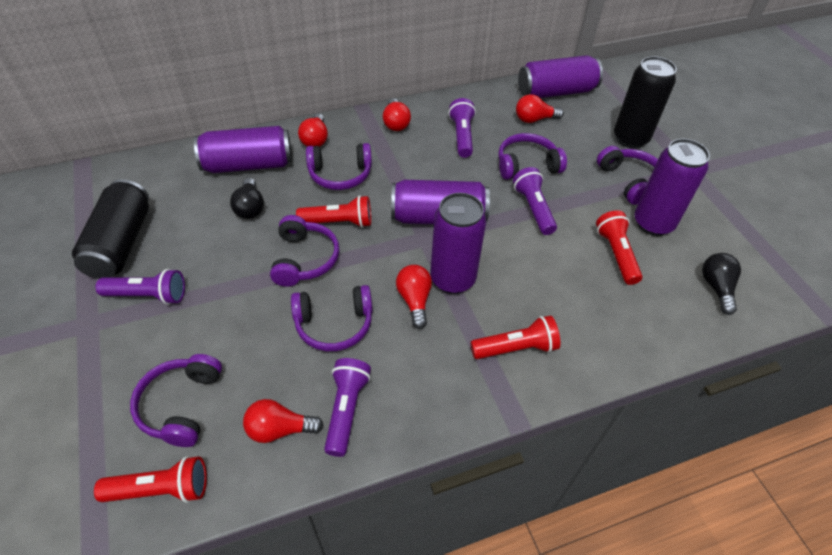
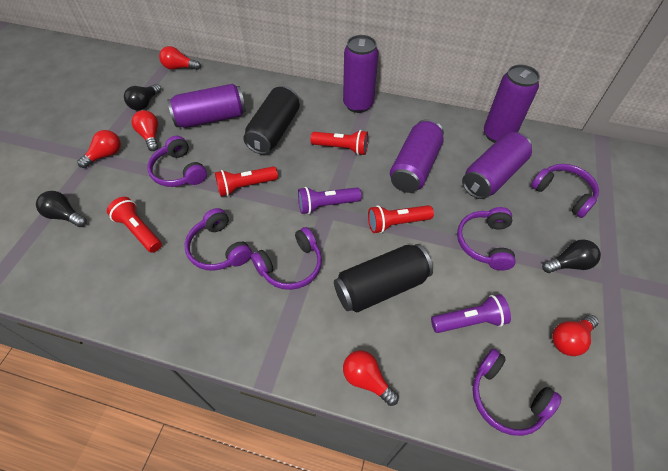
black light bulb: 2 -> 3
purple flashlight: 4 -> 2

